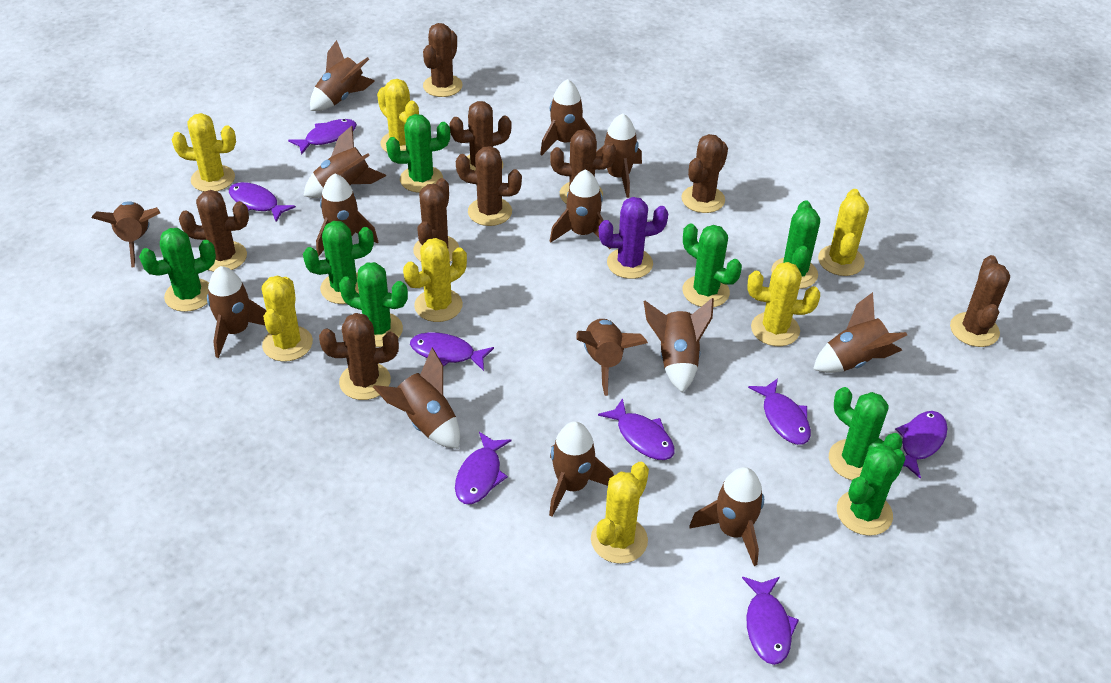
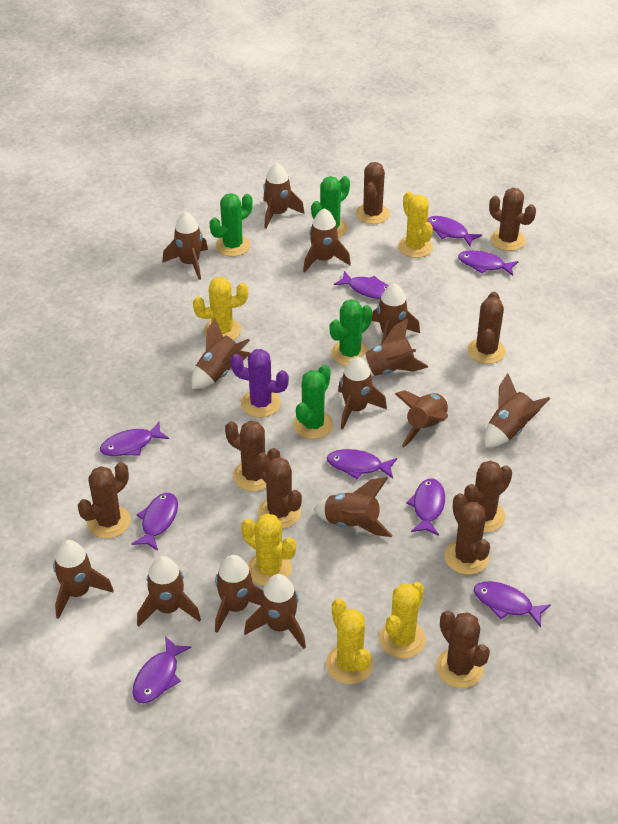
green cactus: 8 -> 4
purple fish: 8 -> 9
yellow cactus: 7 -> 5

